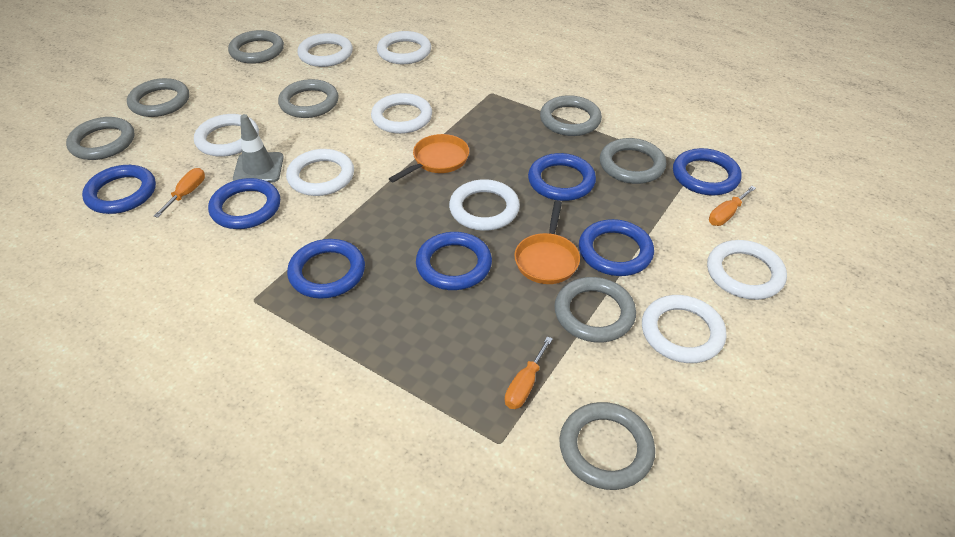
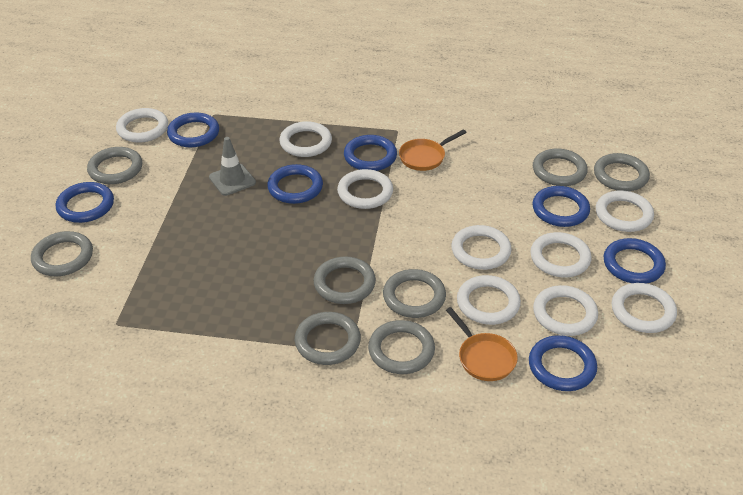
orange screwdriver: 3 -> 0
white ring: 8 -> 9

